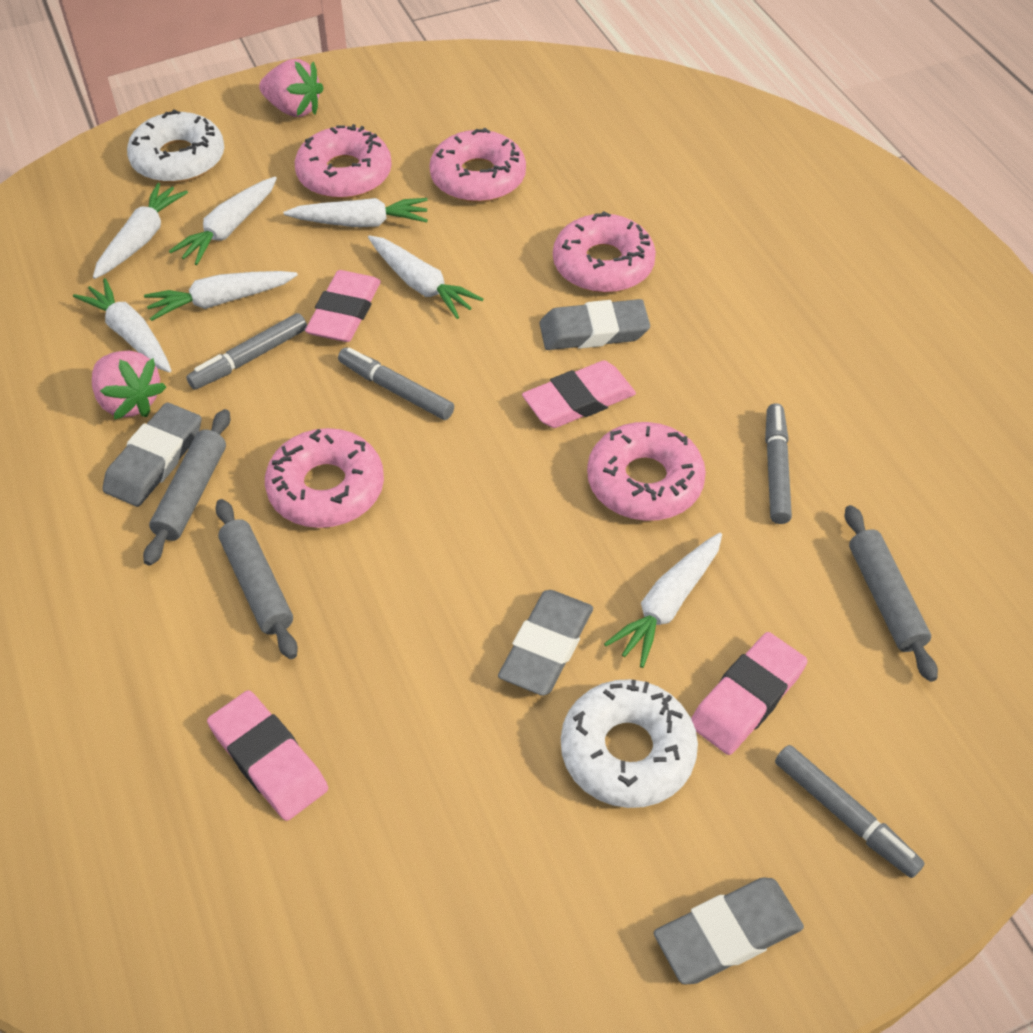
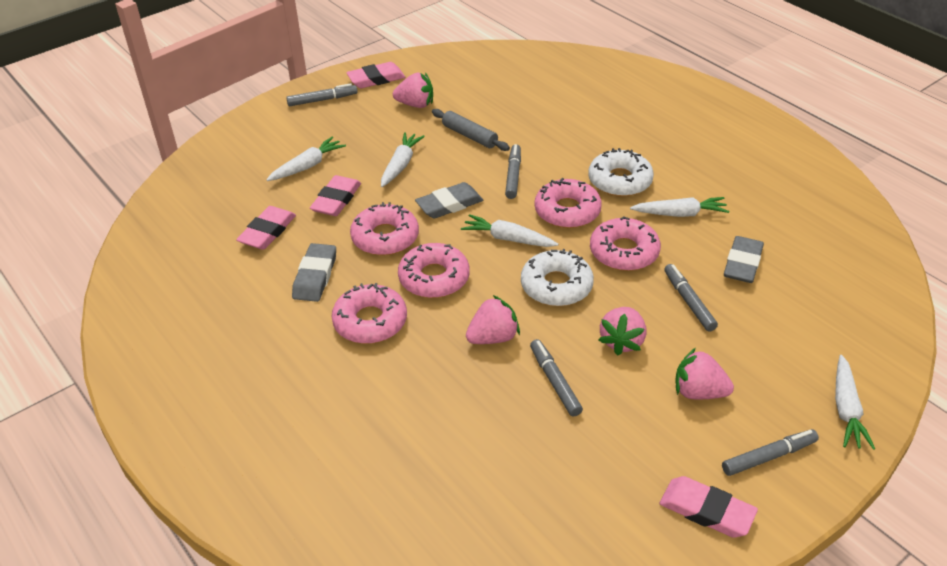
grey eraser: 4 -> 3
grey marker: 4 -> 5
grey rolling pin: 3 -> 1
pink strawberry: 2 -> 4
white carrot: 7 -> 5

